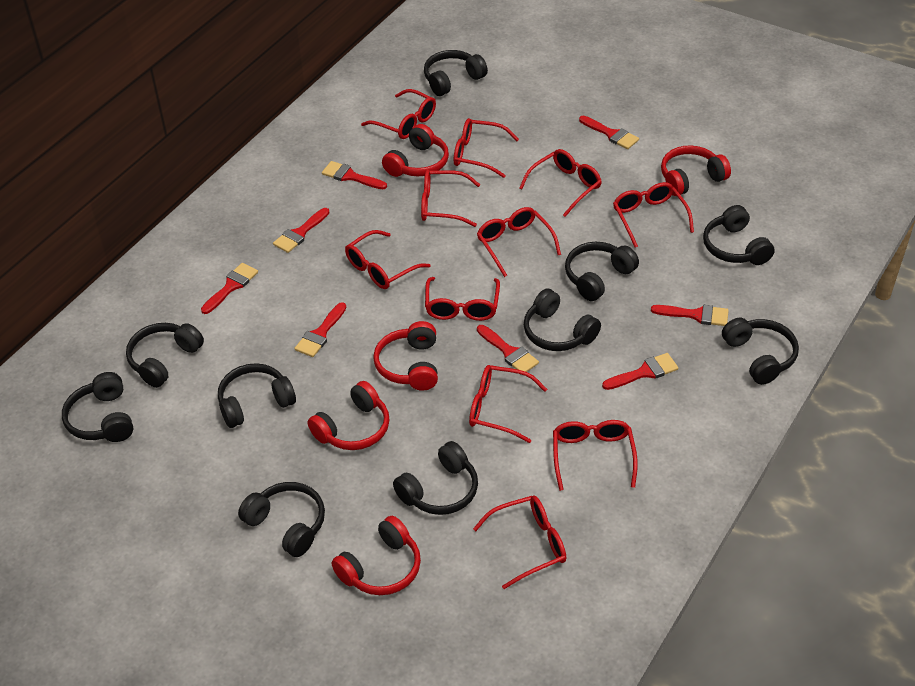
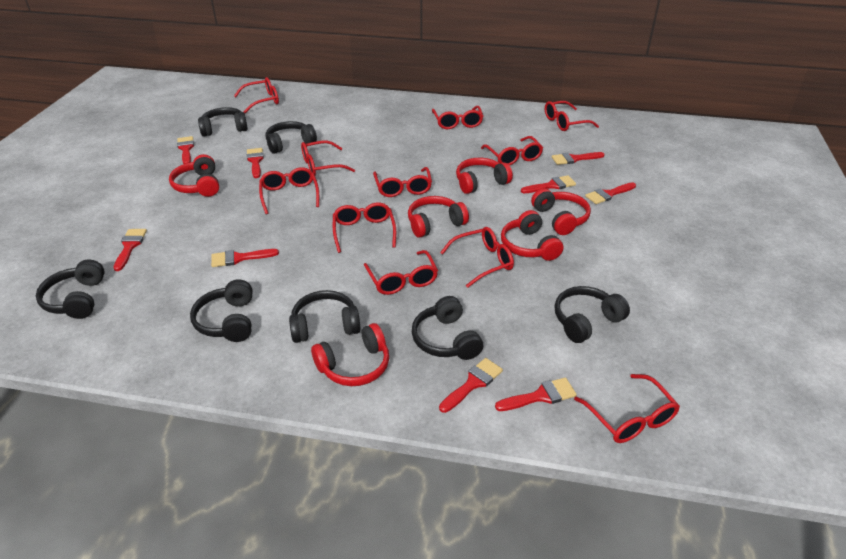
black headphones: 10 -> 7
red brush: 8 -> 9
red headphones: 5 -> 6

